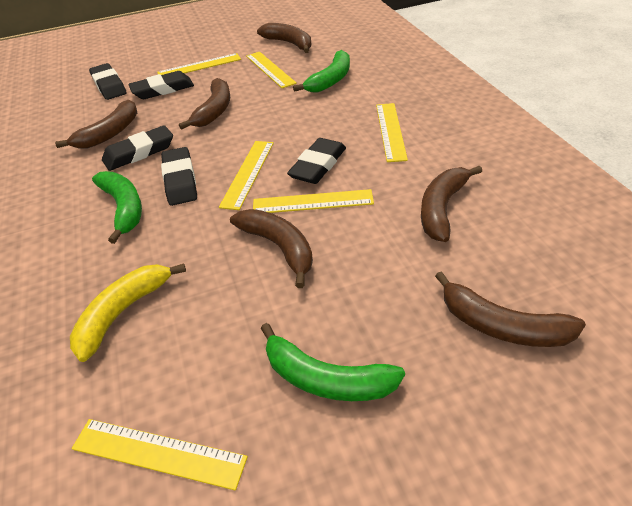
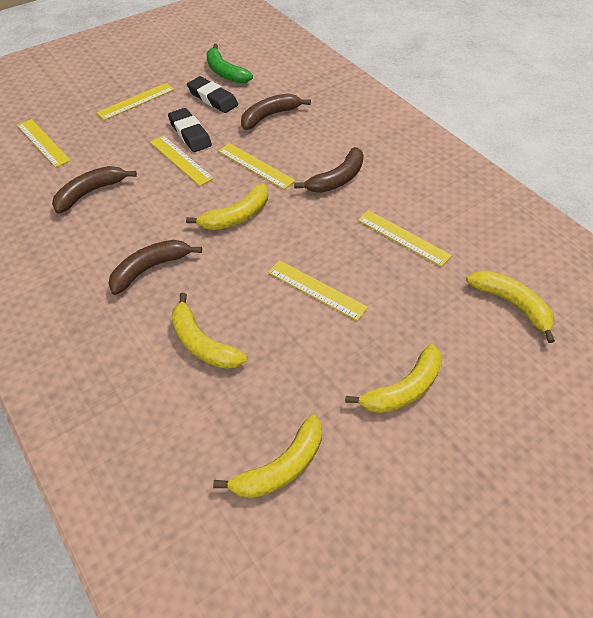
black eraser: 5 -> 2
brown banana: 6 -> 4
green banana: 3 -> 1
yellow banana: 1 -> 5

